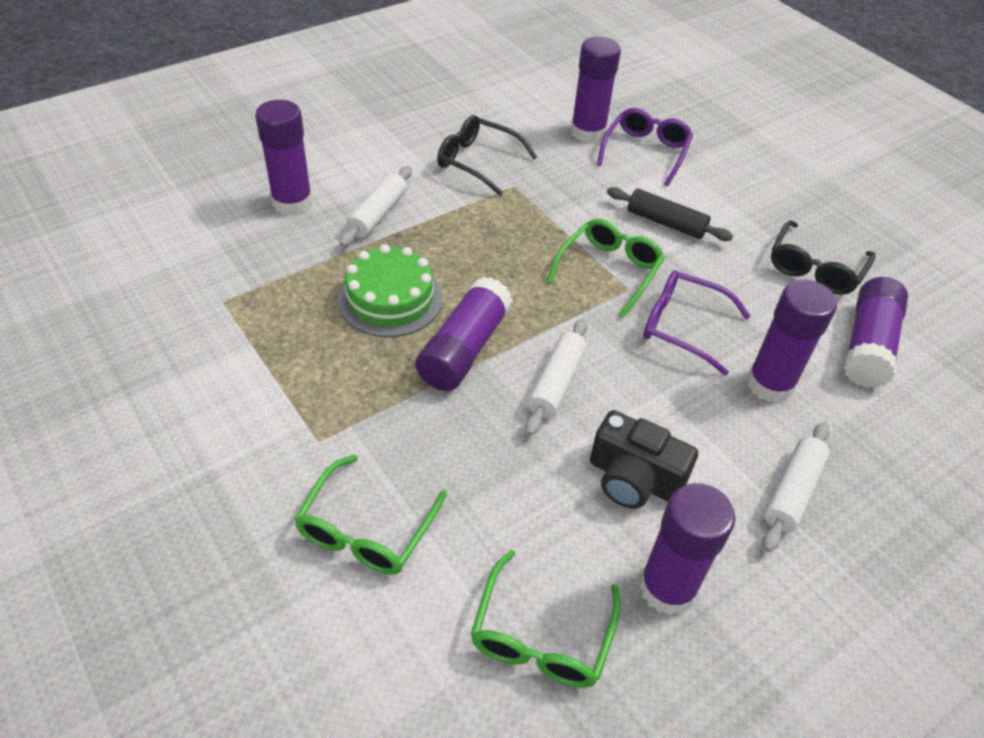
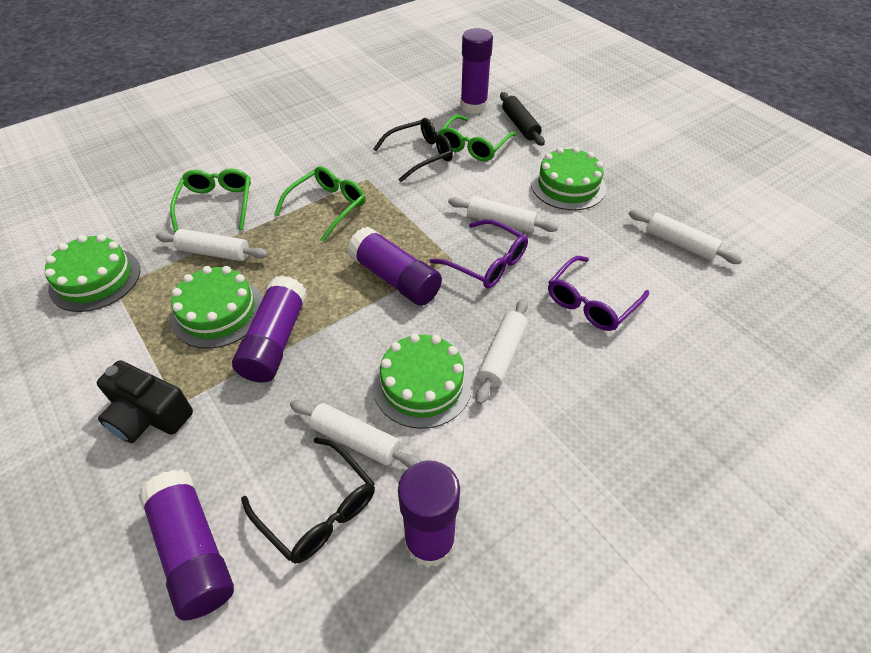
green cake: 1 -> 4
purple glue stick: 6 -> 5
white rolling pin: 3 -> 5

